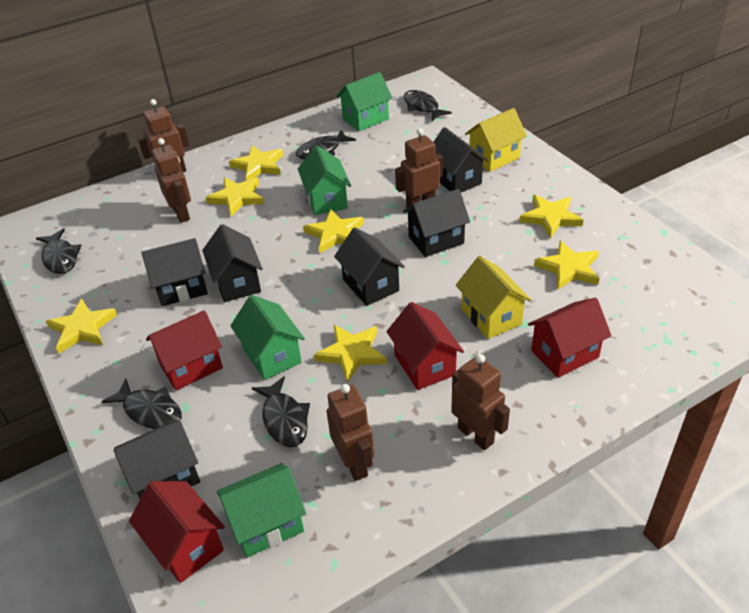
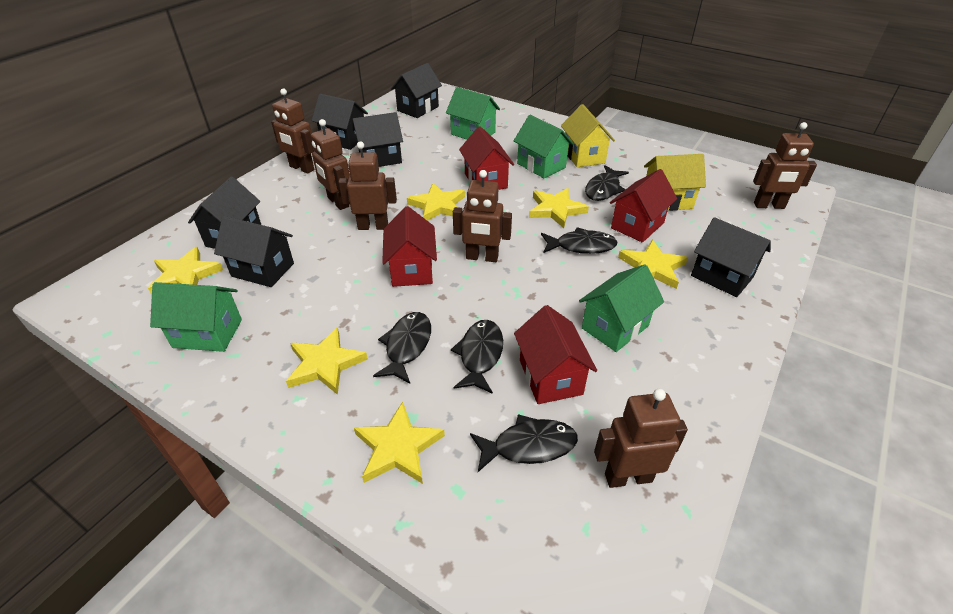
brown robot: 5 -> 6
yellow star: 7 -> 6

